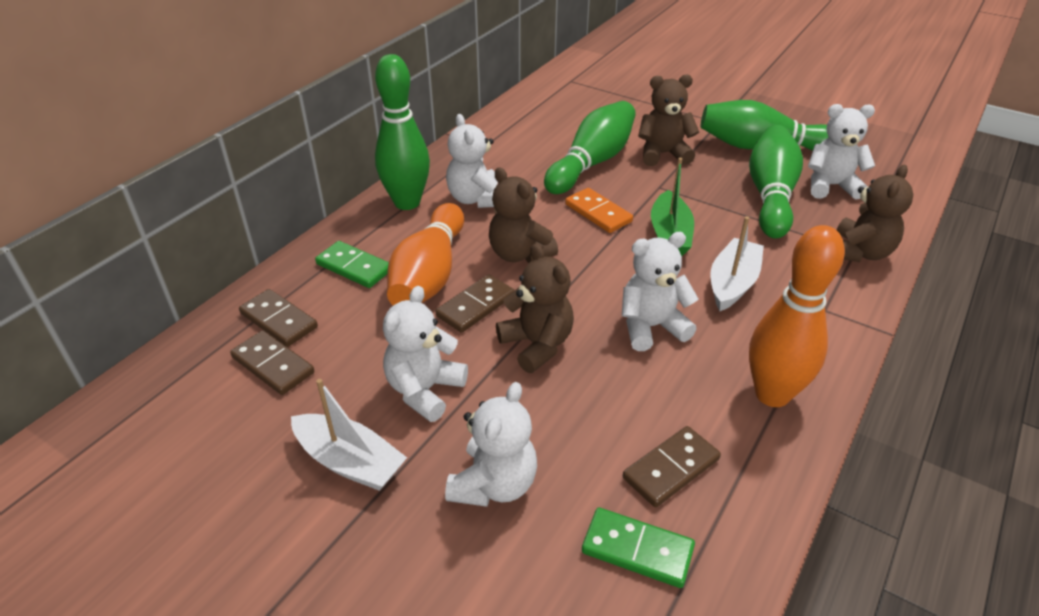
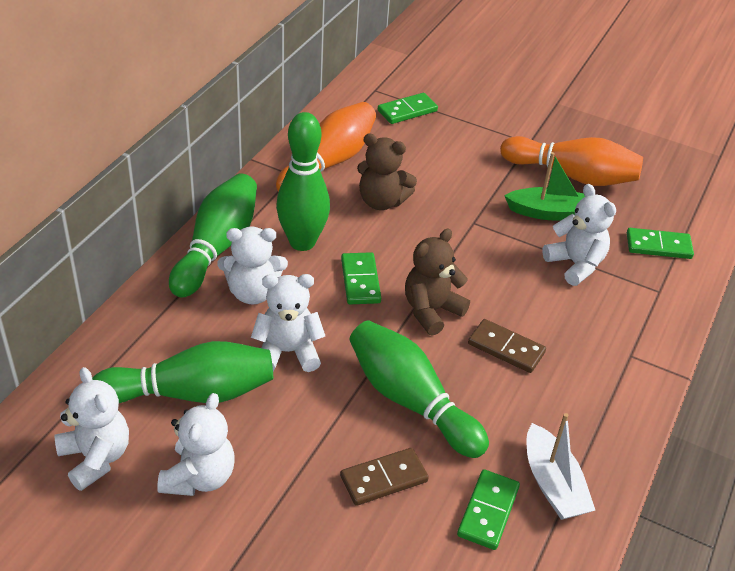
brown domino: 4 -> 2
brown teddy bear: 4 -> 2
green domino: 2 -> 4
orange domino: 1 -> 0
white boat: 2 -> 1

